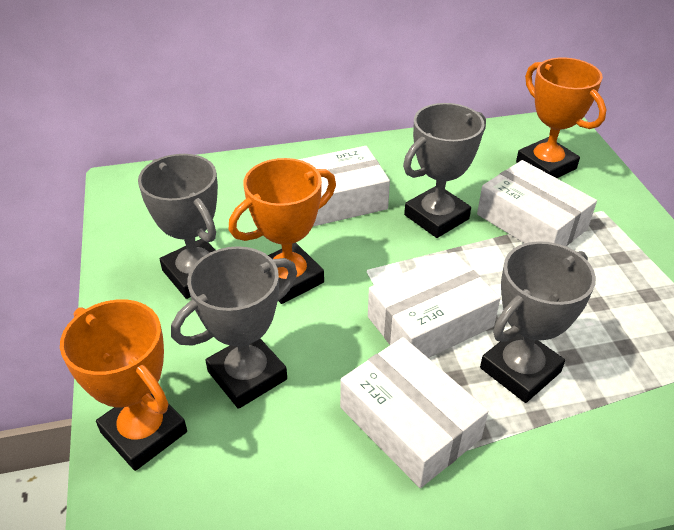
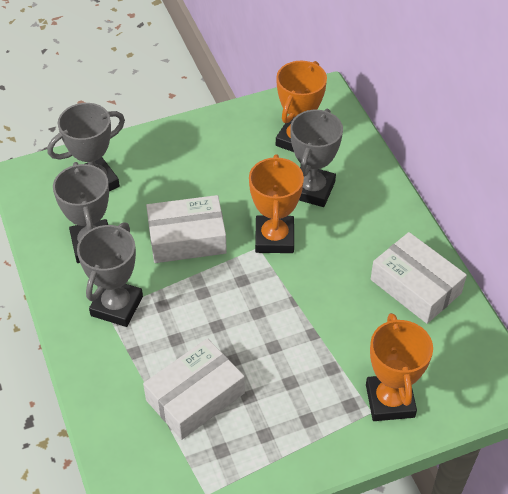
white box: 4 -> 3

